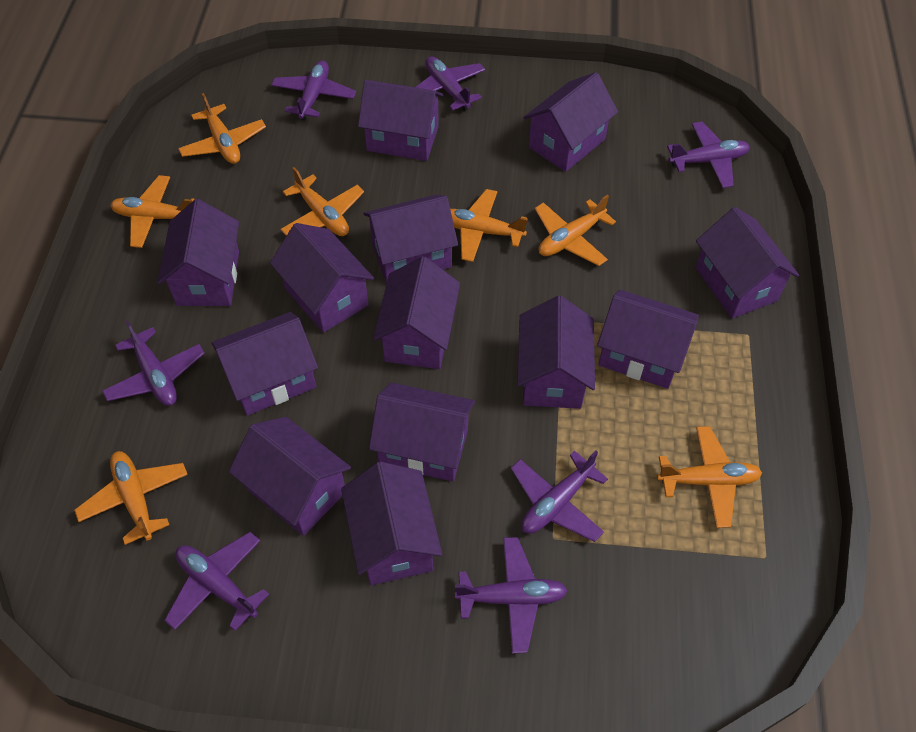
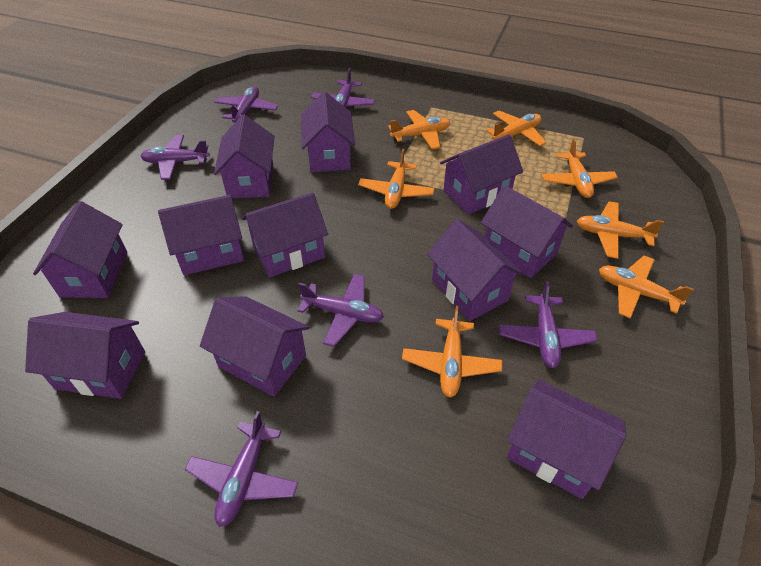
purple house: 13 -> 11
purple plane: 7 -> 6

